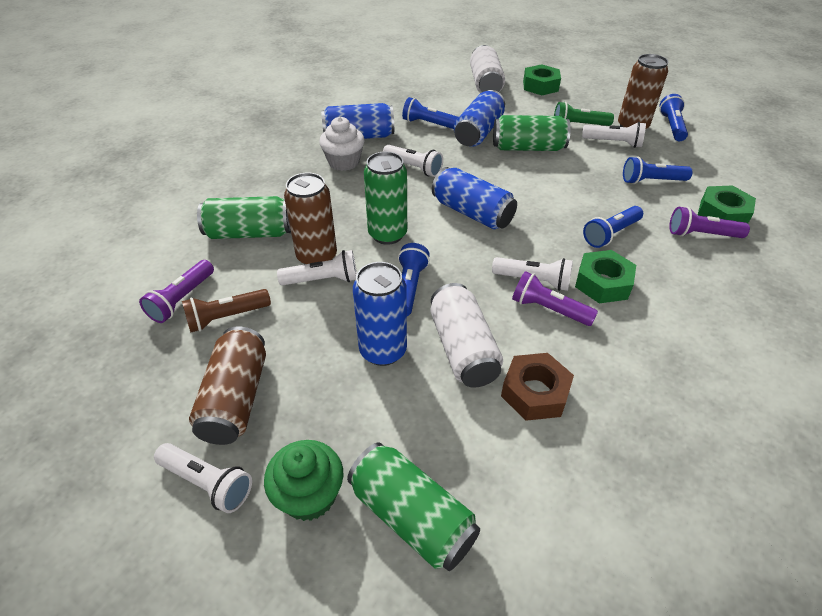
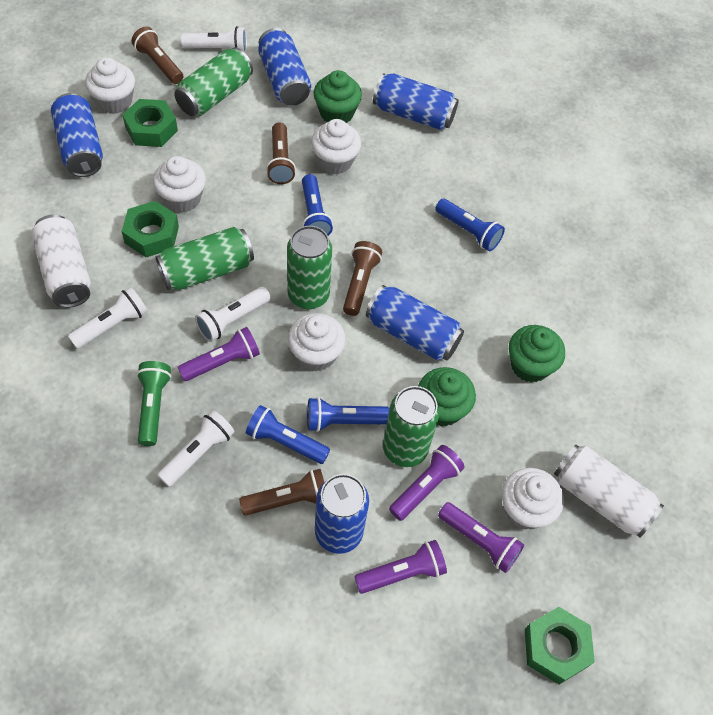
blue can: 4 -> 5
blue flashlight: 5 -> 4
brown can: 3 -> 0
brown flashlight: 1 -> 4
brown nut: 1 -> 0
green cupcake: 1 -> 3
purple flashlight: 3 -> 4
white cupcake: 1 -> 5
white flashlight: 5 -> 4

